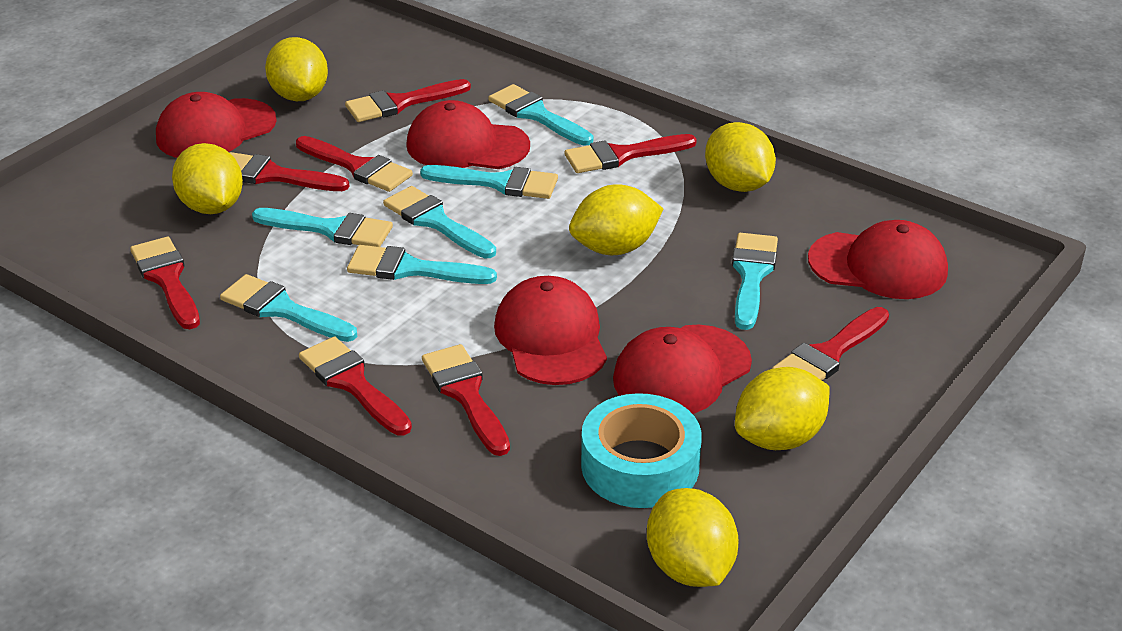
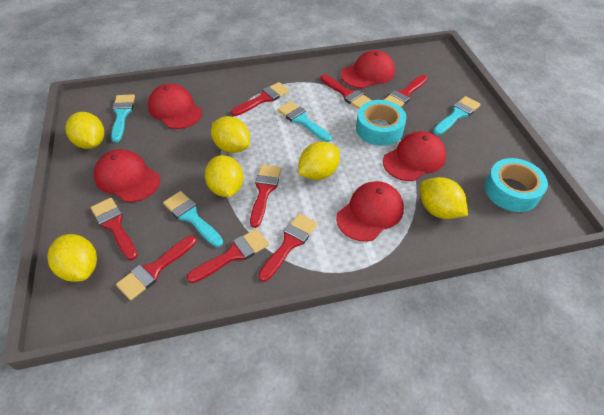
turquoise brush: 7 -> 4
turquoise tape: 1 -> 2

